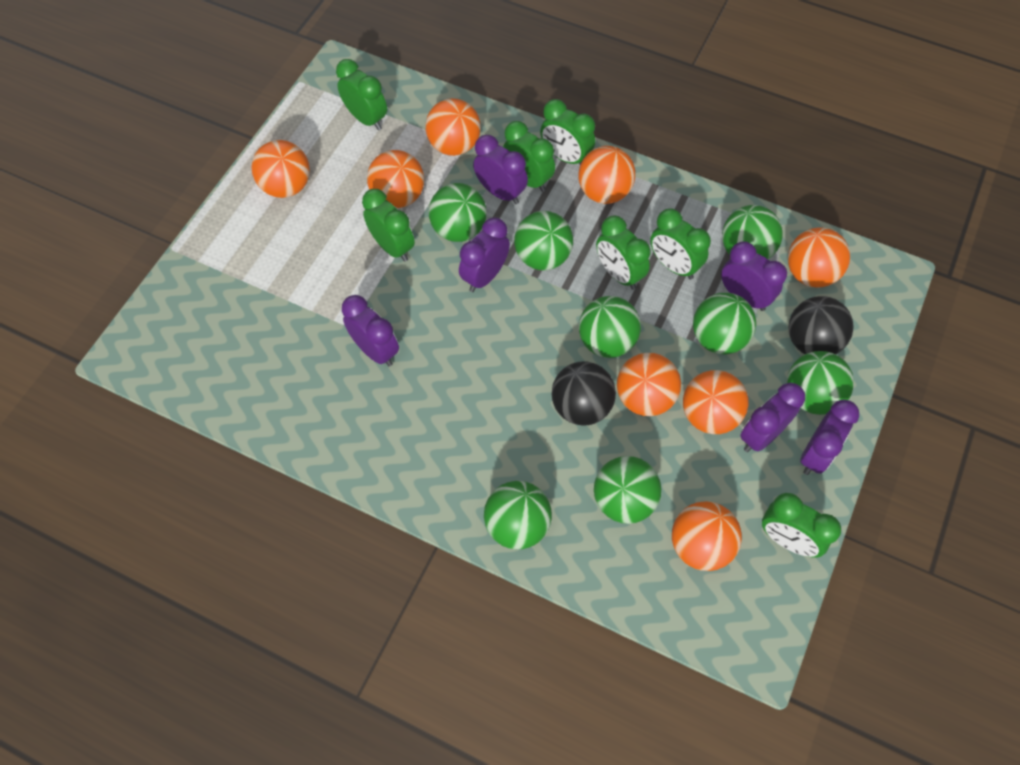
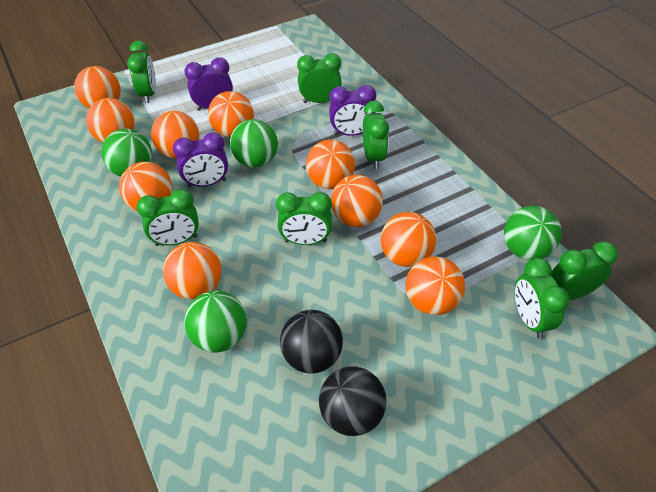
green ball: 8 -> 4
orange ball: 8 -> 10
purple clock: 6 -> 3

